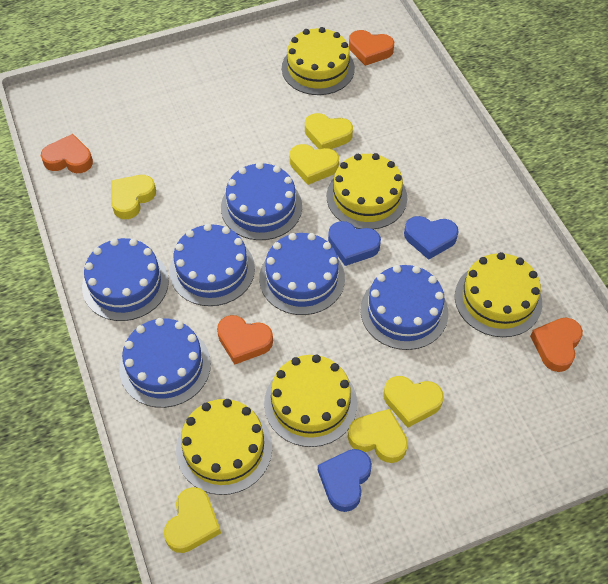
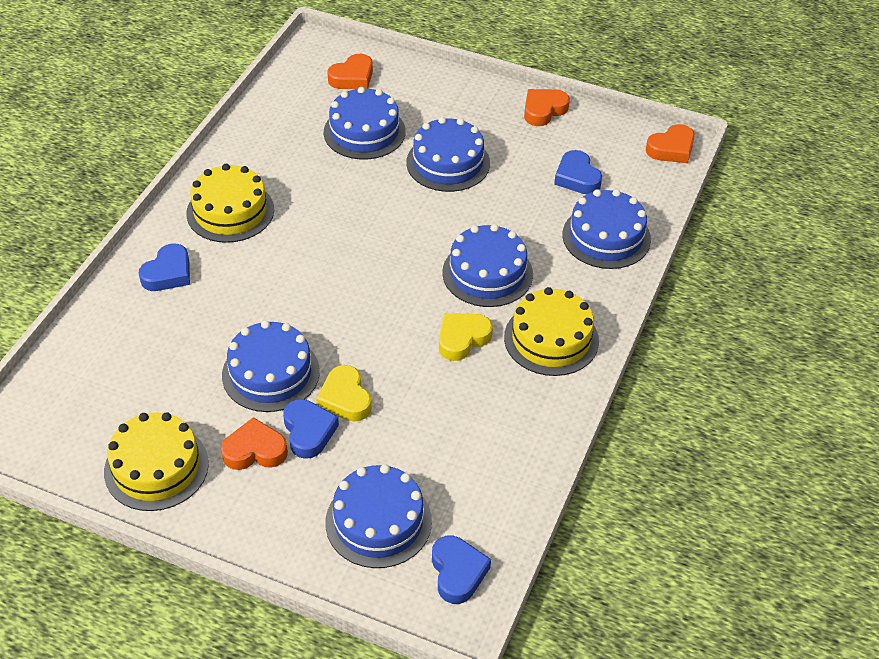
blue heart: 3 -> 4
yellow cake: 5 -> 3
yellow heart: 6 -> 2

